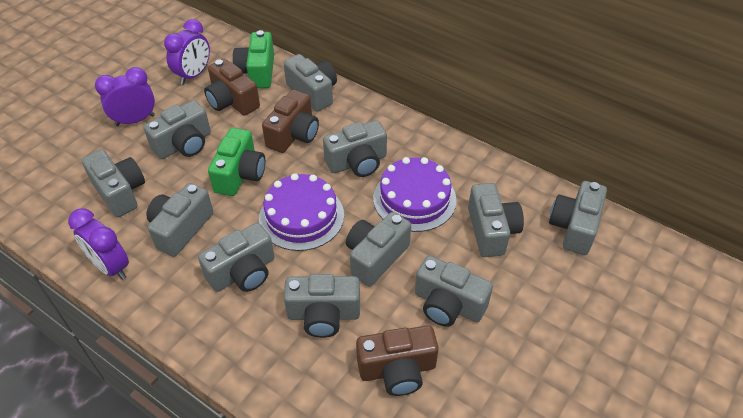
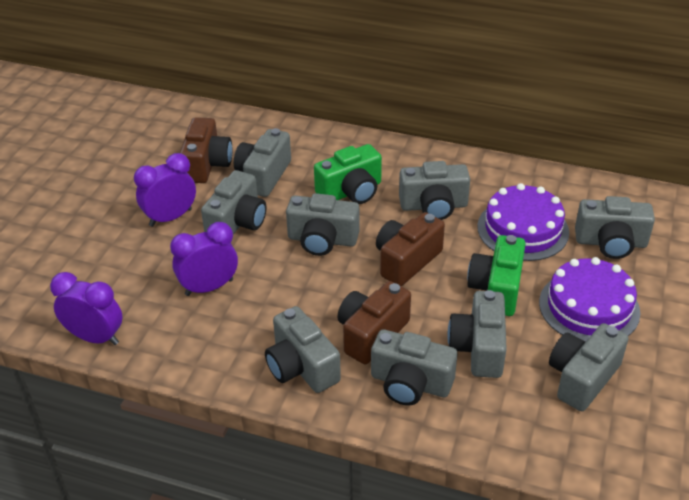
grey camera: 11 -> 9

